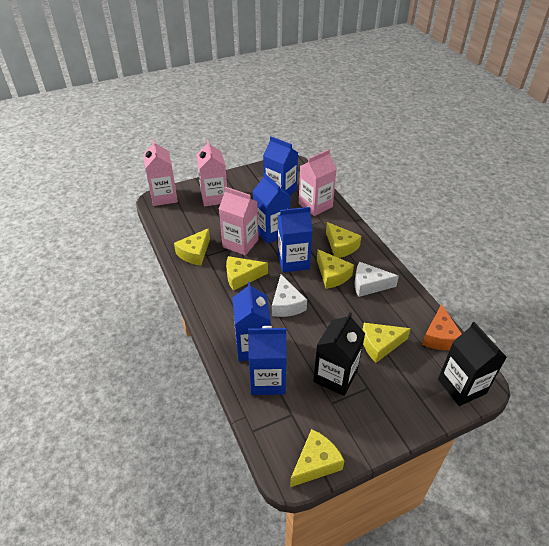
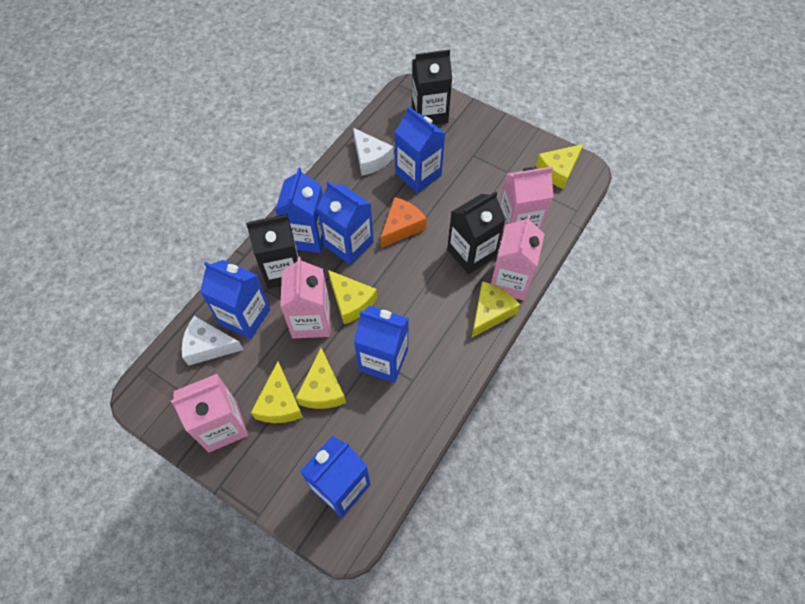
black carton: 2 -> 3
blue carton: 5 -> 6
yellow cheese: 6 -> 5

